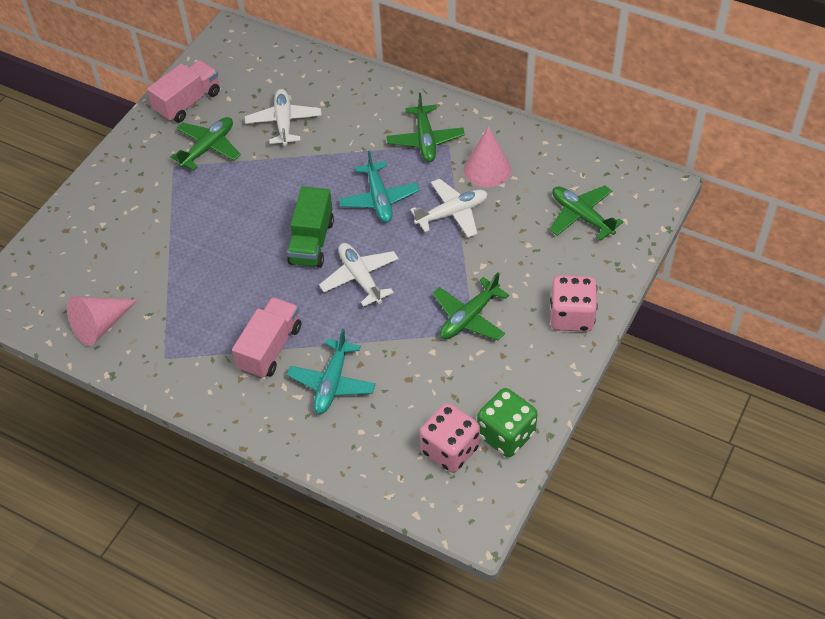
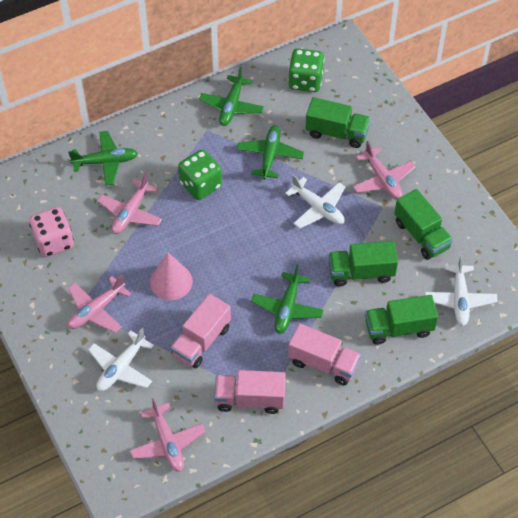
green dice: 1 -> 2
green truck: 1 -> 4
pink cone: 2 -> 1
pink dice: 2 -> 1
pink plane: 0 -> 4
pink truck: 2 -> 3
turquoise plane: 2 -> 0

